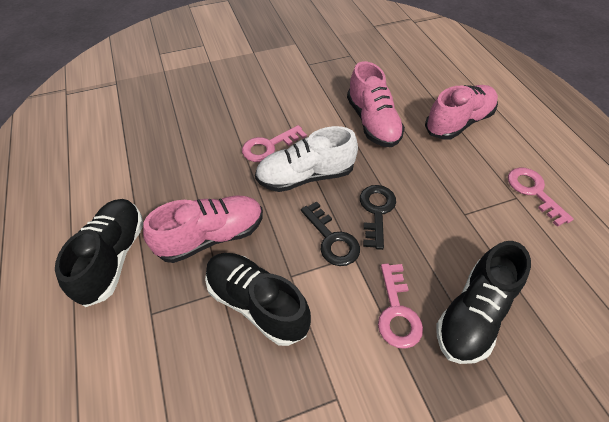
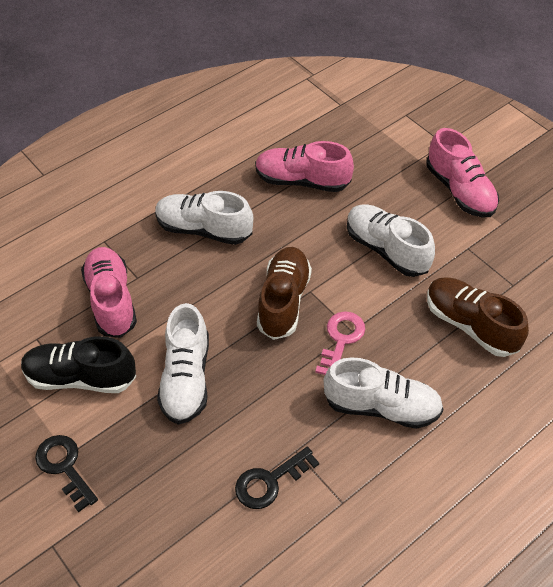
black shoe: 3 -> 1
brown shoe: 0 -> 2
pink key: 3 -> 1
white shoe: 1 -> 4

